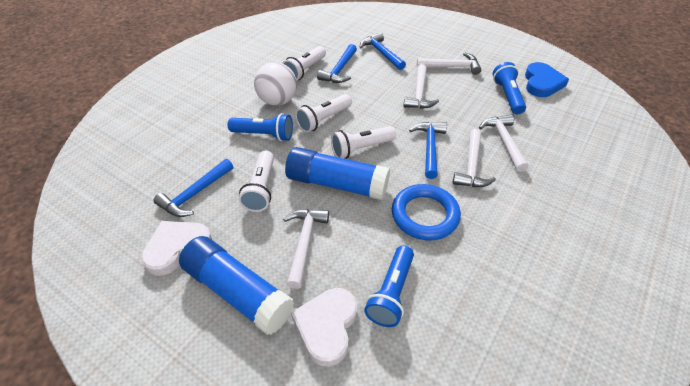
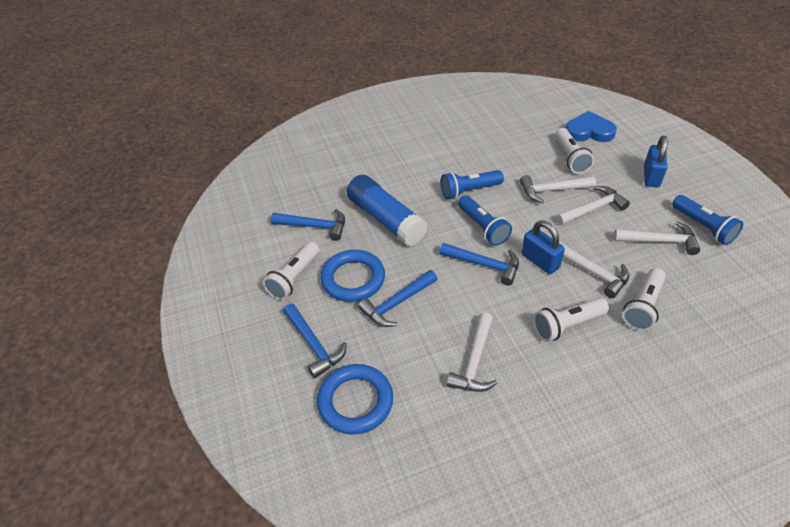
blue glue stick: 2 -> 1
blue padlock: 0 -> 2
blue ring: 1 -> 2
white ball: 1 -> 0
white heart: 2 -> 0

